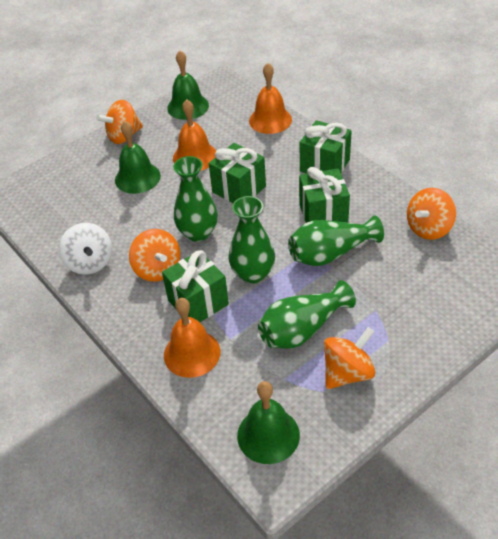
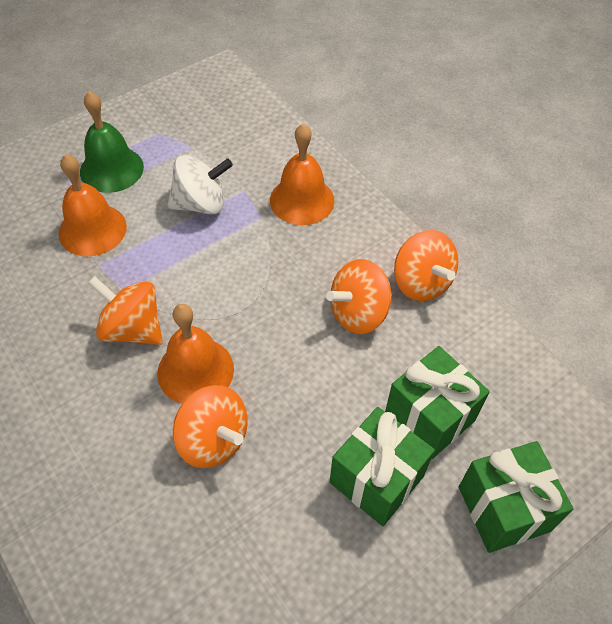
green bell: 3 -> 1
green gift: 4 -> 3
green vase: 4 -> 0

